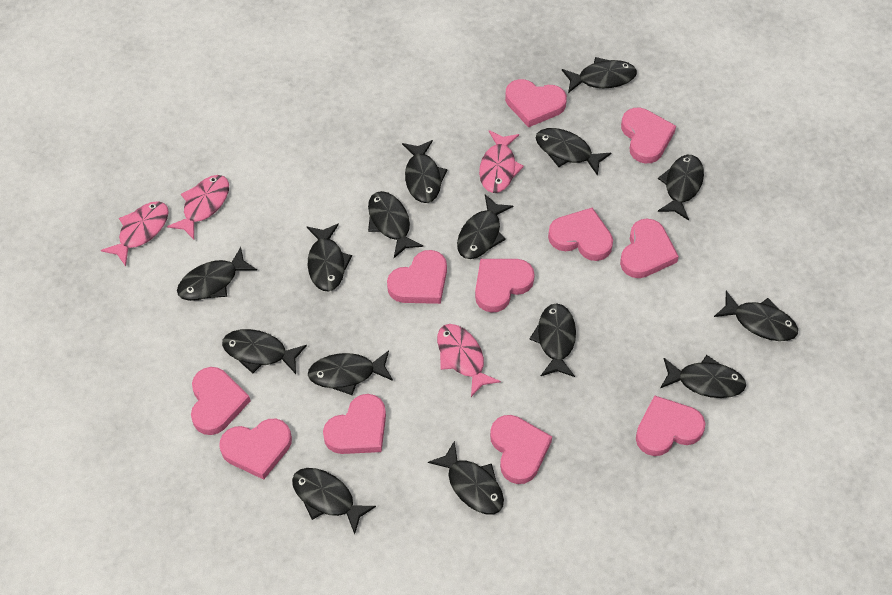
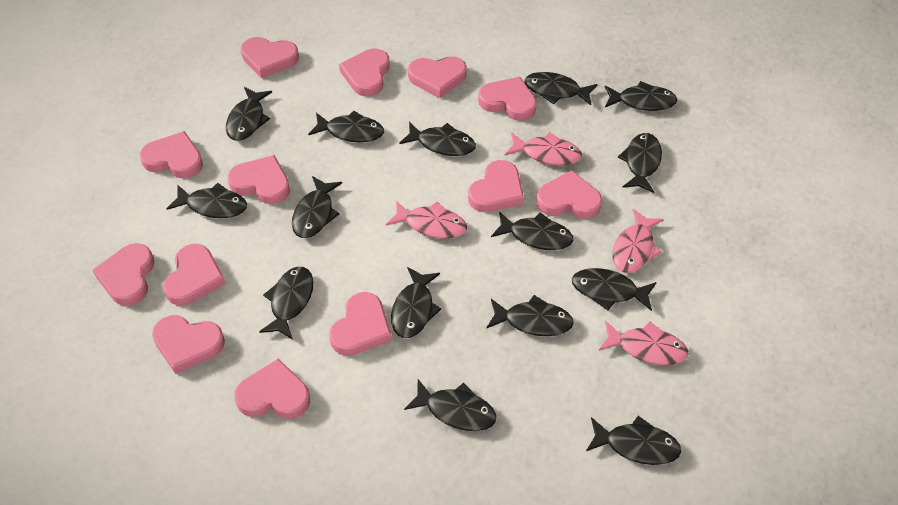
pink heart: 11 -> 13

